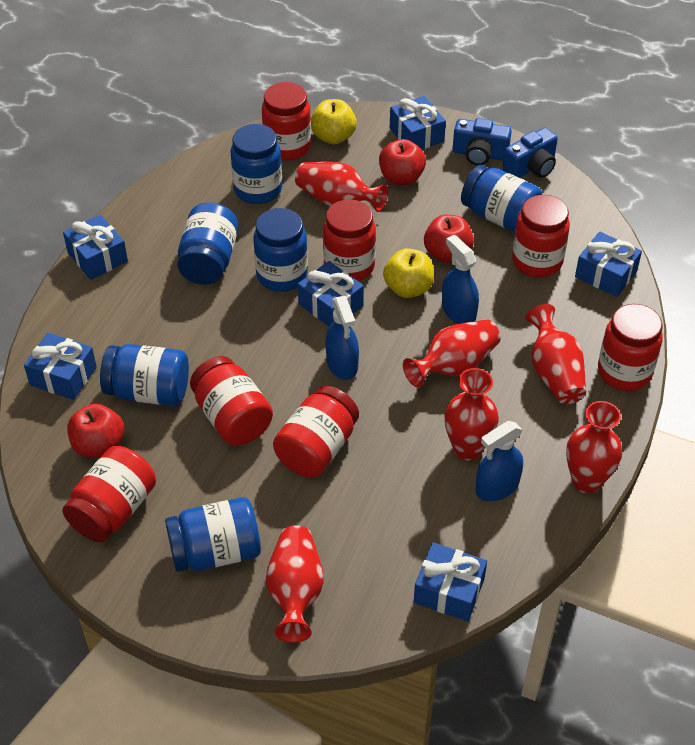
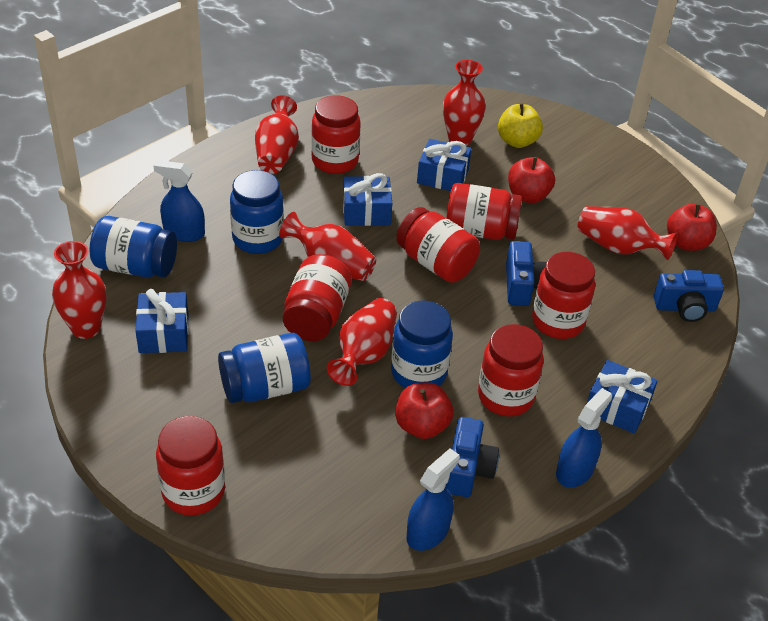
blue camera: 2 -> 3
blue gift: 6 -> 4
blue jar: 6 -> 4
yellow apple: 2 -> 1

